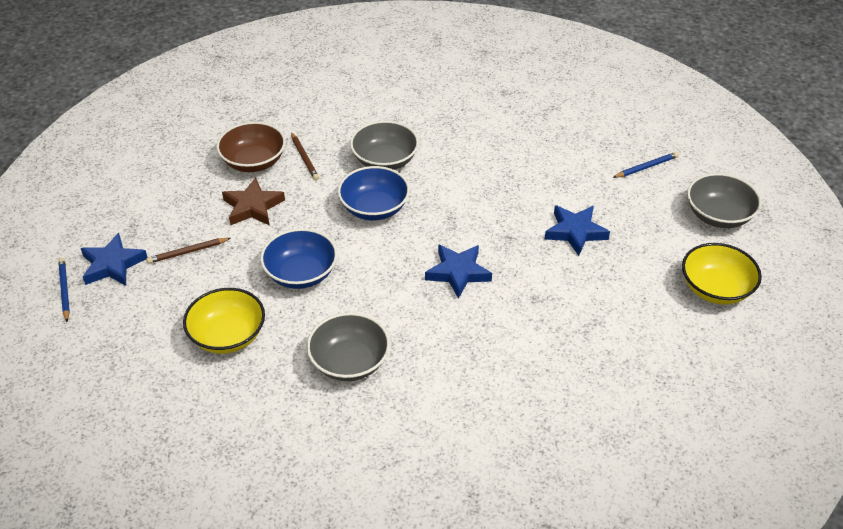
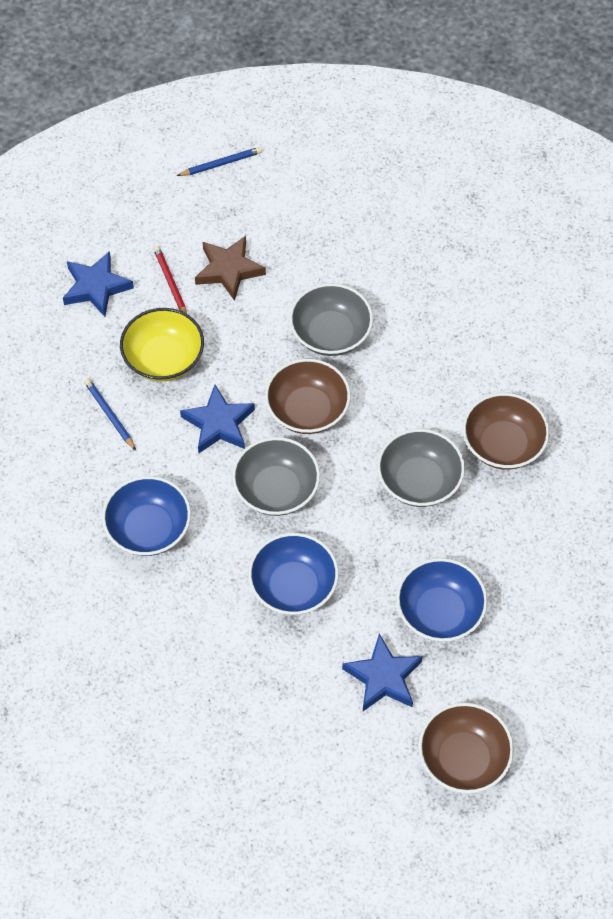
blue bowl: 2 -> 3
brown bowl: 1 -> 3
brown pencil: 2 -> 0
red pencil: 0 -> 1
yellow bowl: 2 -> 1

